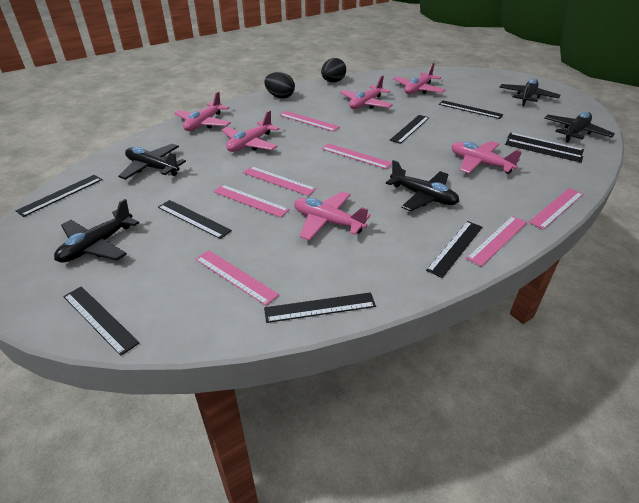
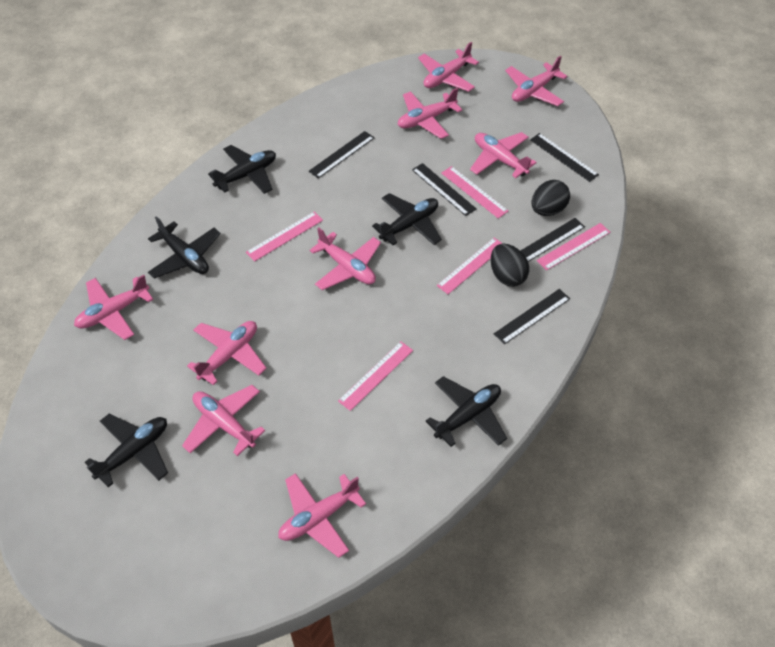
black ruler: 9 -> 5
pink plane: 6 -> 9
pink ruler: 7 -> 5

